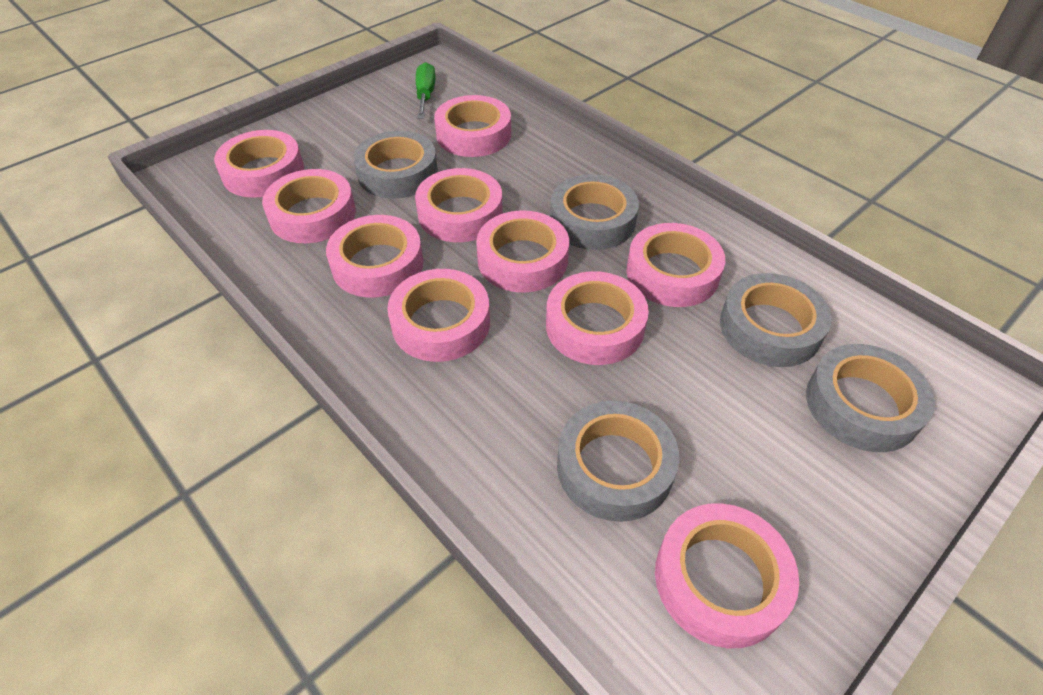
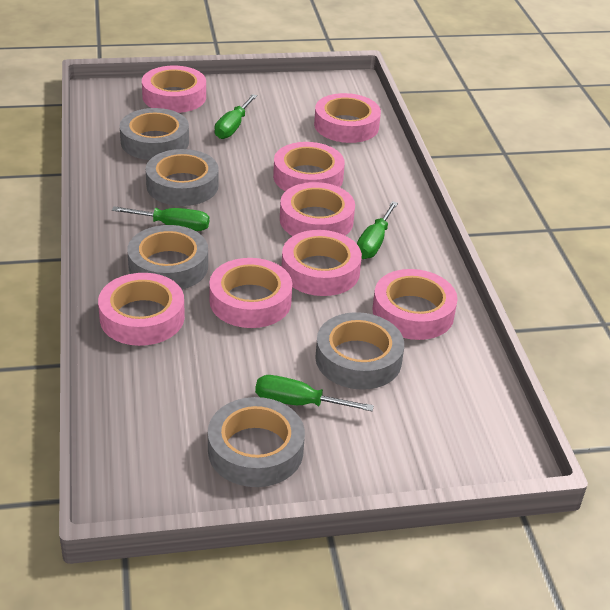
green screwdriver: 1 -> 4
pink tape: 10 -> 8

